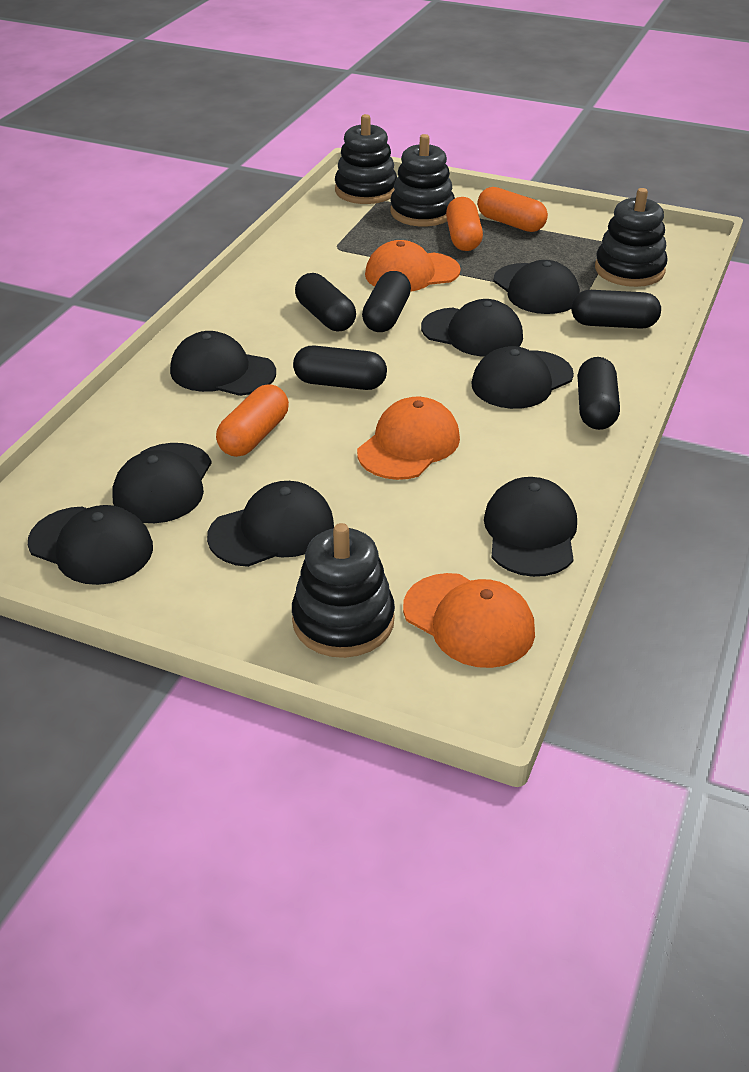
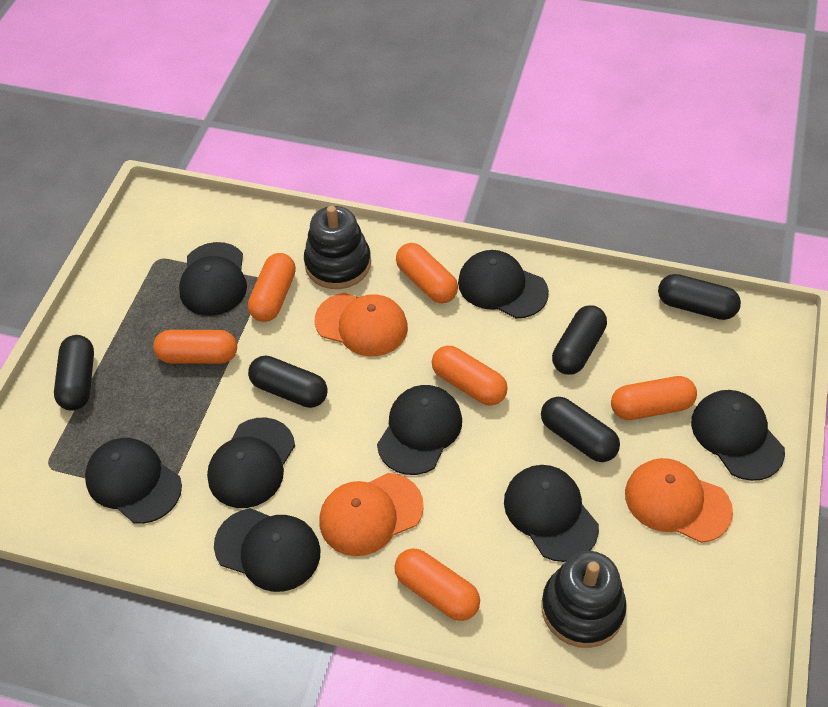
black stacking toy: 4 -> 2
orange capsule: 3 -> 6

